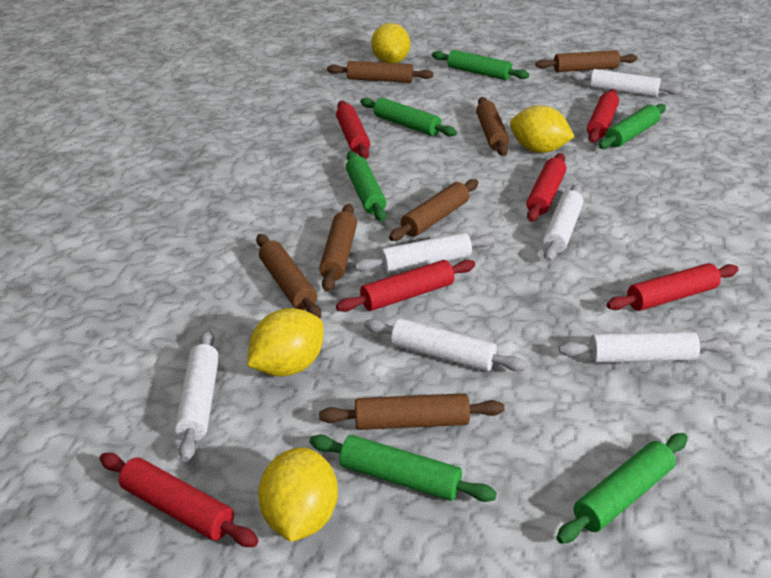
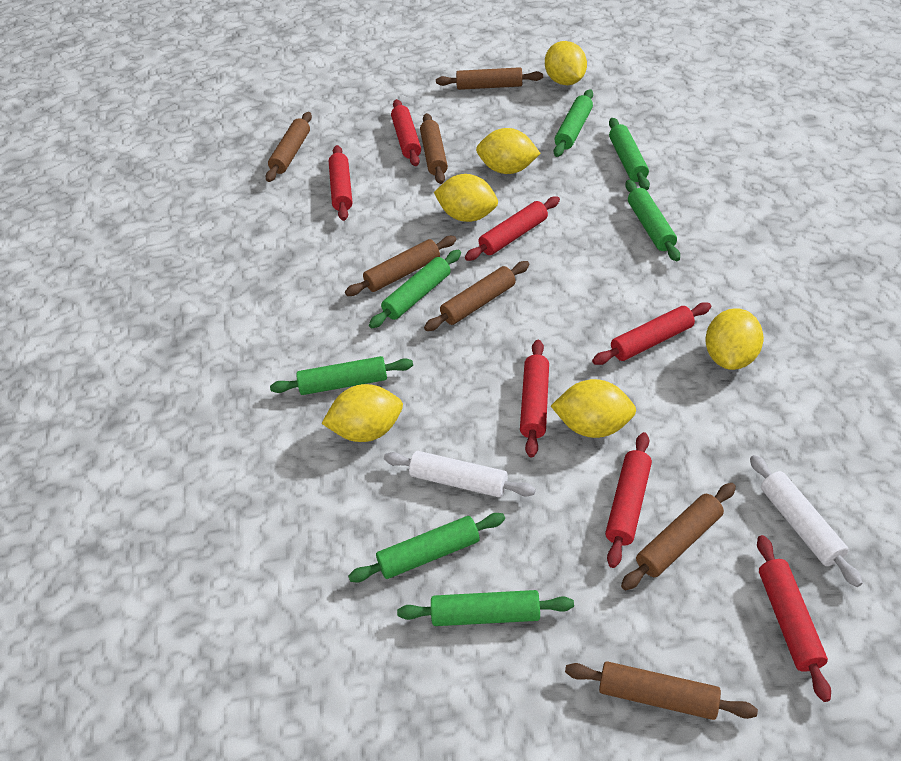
green rolling pin: 6 -> 7
red rolling pin: 6 -> 7
white rolling pin: 6 -> 2
yellow lemon: 4 -> 6

